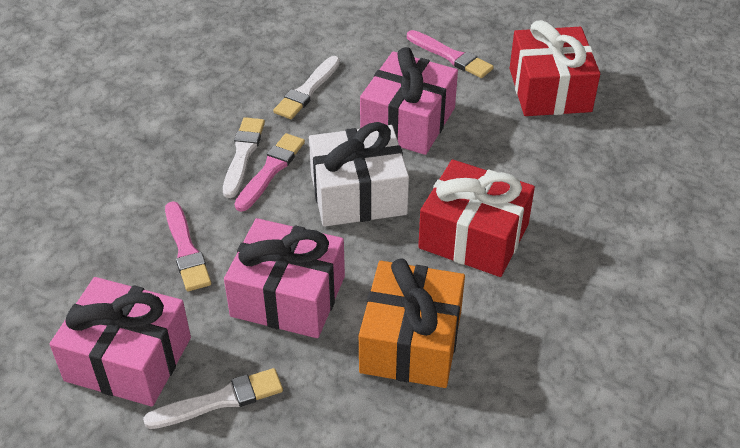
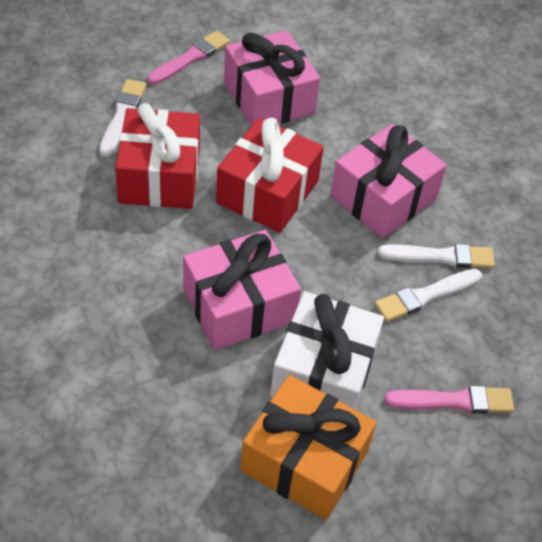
pink brush: 3 -> 2

